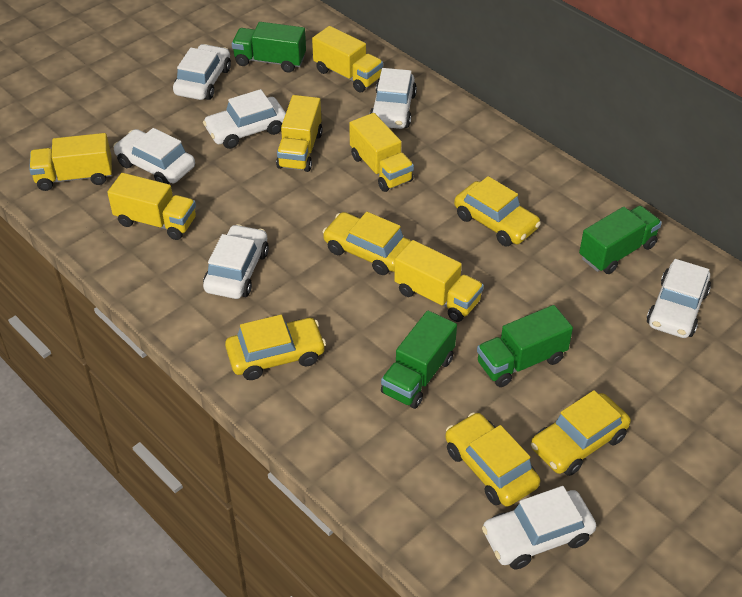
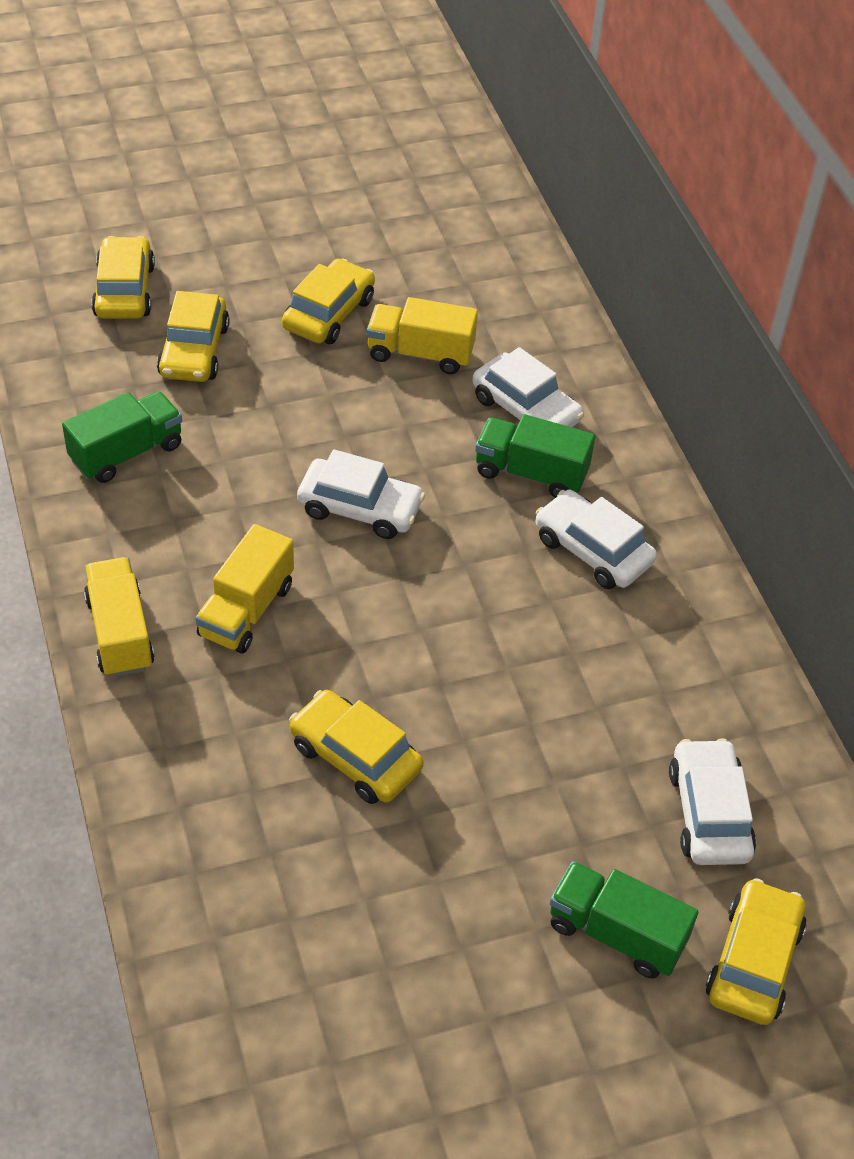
green truck: 4 -> 3
white car: 7 -> 4
yellow truck: 6 -> 3

